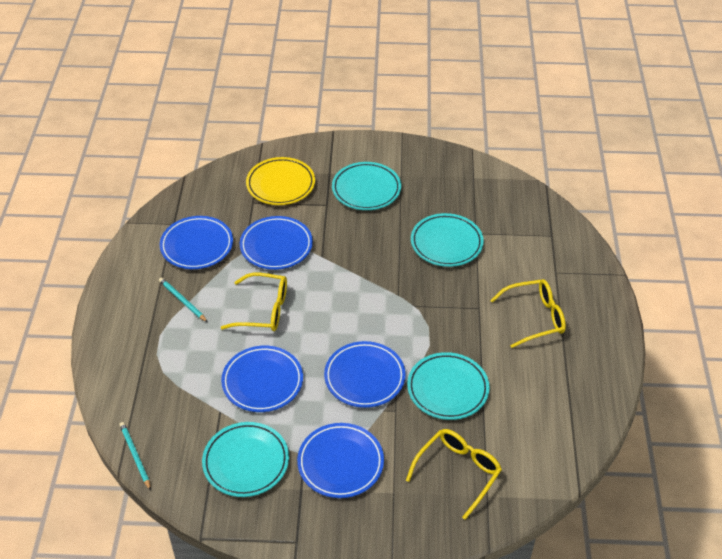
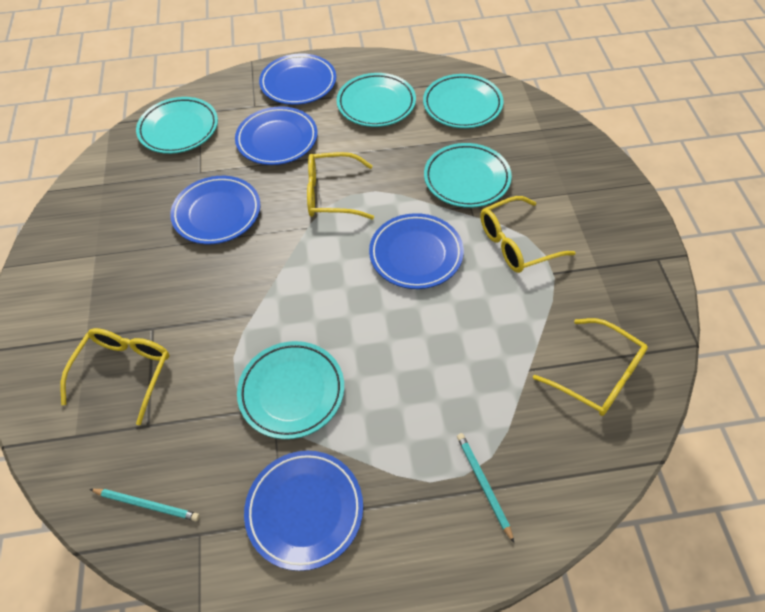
turquoise plate: 4 -> 5
yellow glasses: 3 -> 4
yellow plate: 1 -> 0

